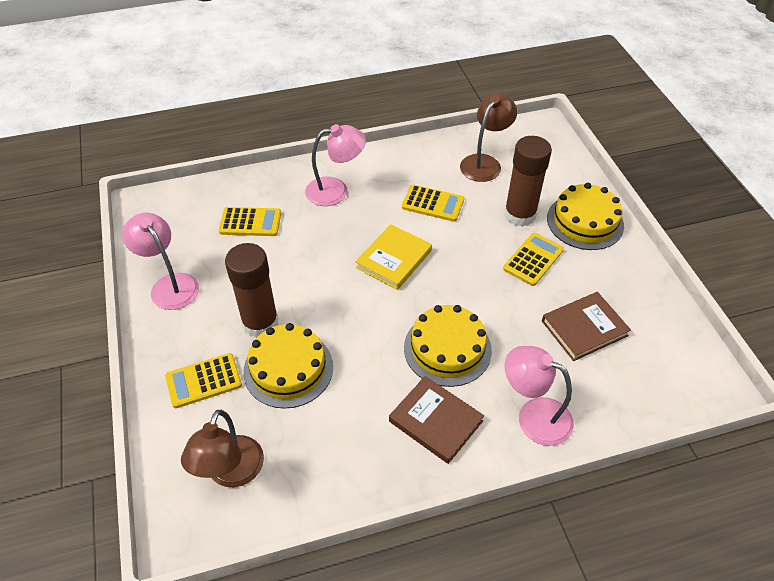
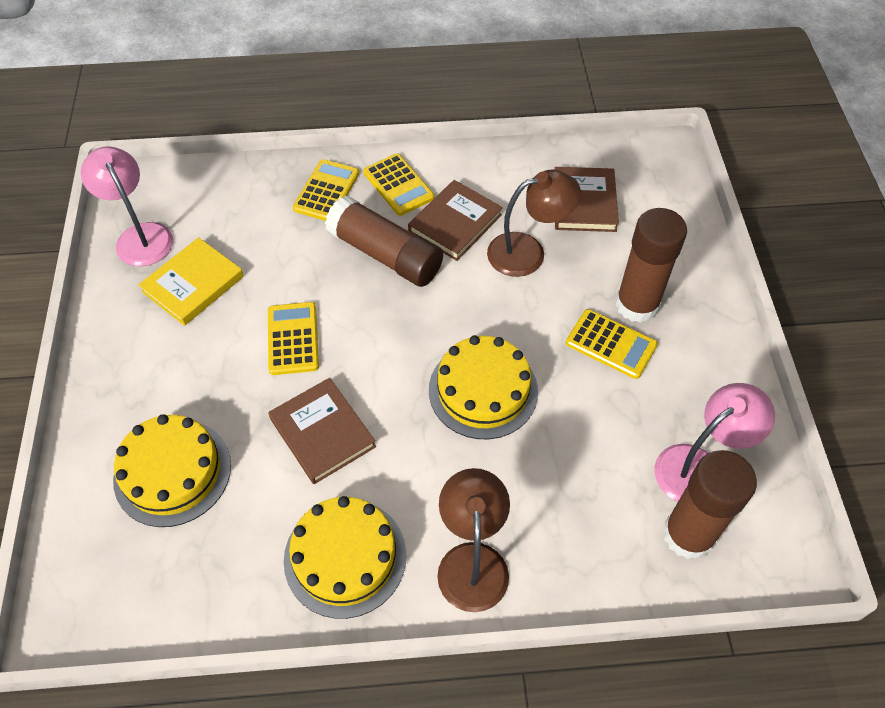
brown book: 2 -> 3
brown glue stick: 2 -> 3
pink lamp: 3 -> 2

